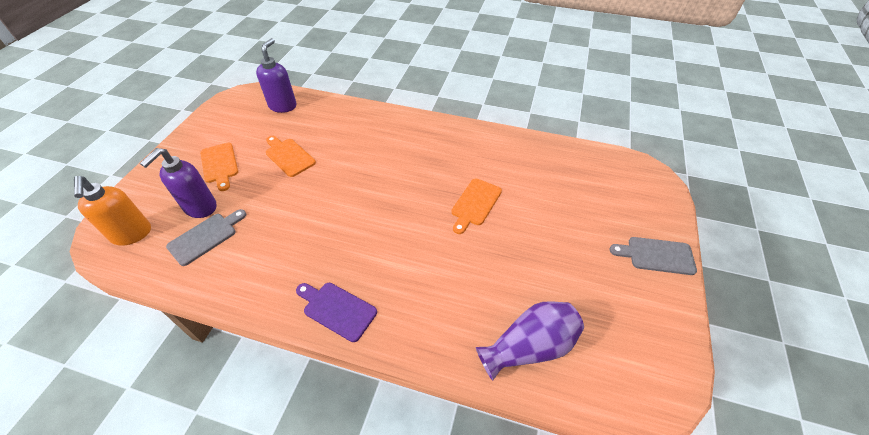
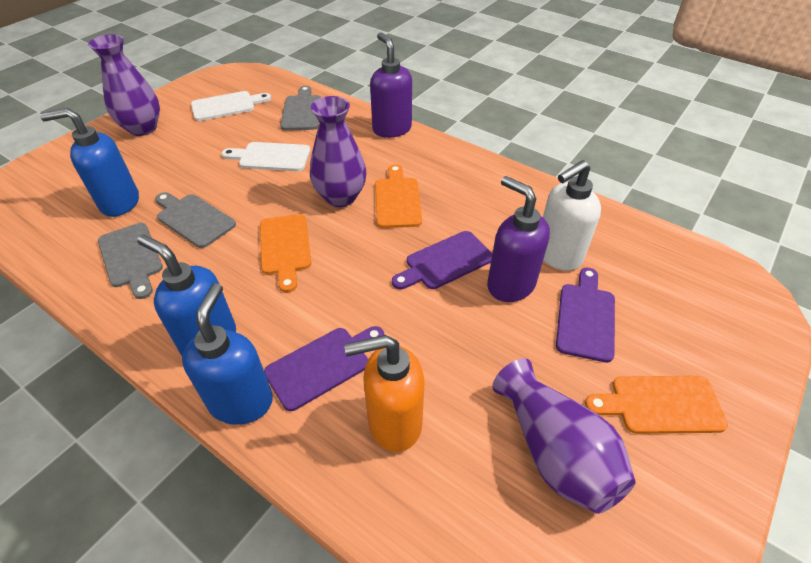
blue soap dispenser: 0 -> 3
grey cutting board: 2 -> 3
purple cutting board: 1 -> 3
purple vase: 1 -> 3
white cutting board: 0 -> 2
white soap dispenser: 0 -> 1

